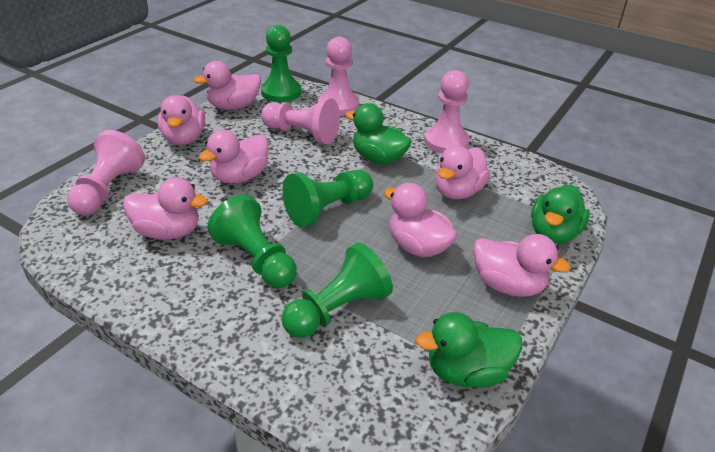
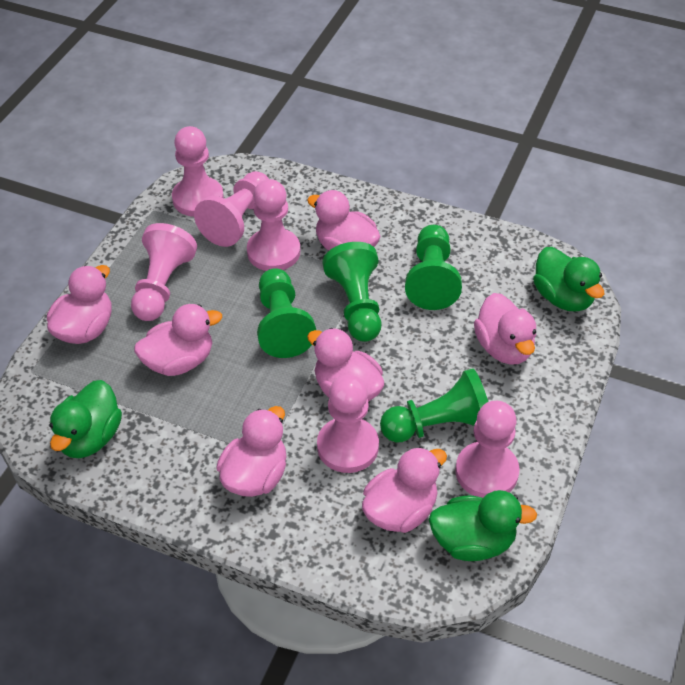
pink pawn: 4 -> 6

